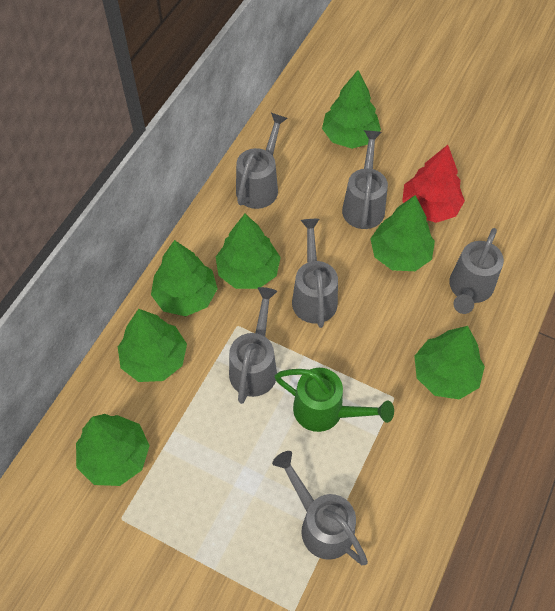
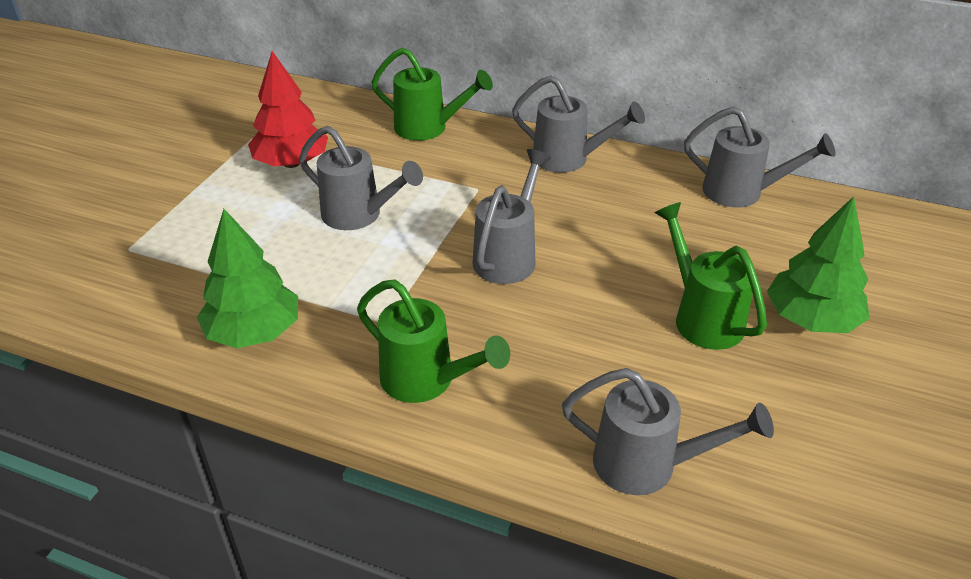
green tree: 7 -> 2
green watering can: 1 -> 3
grey watering can: 6 -> 5

